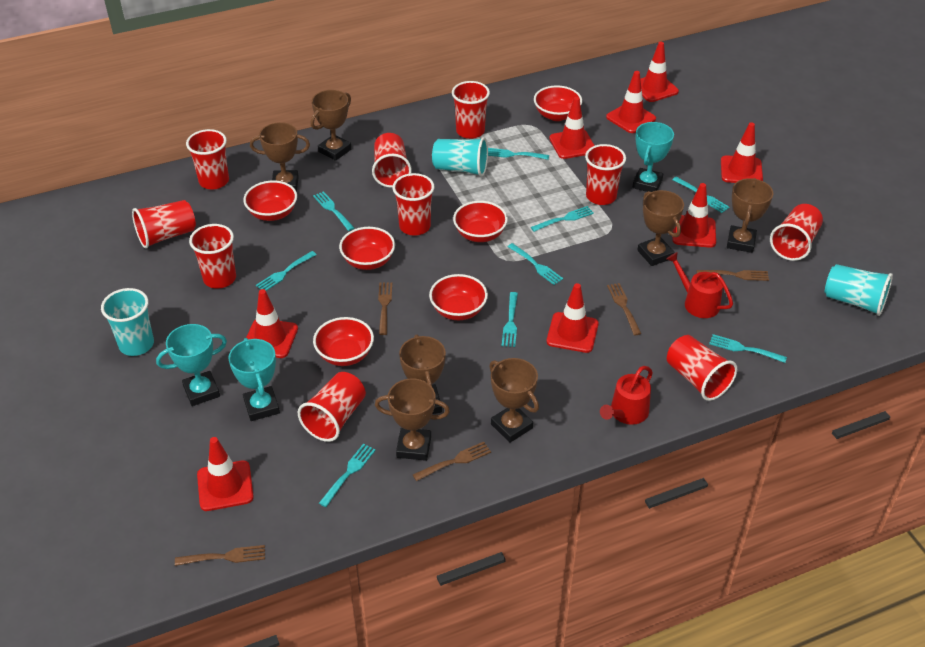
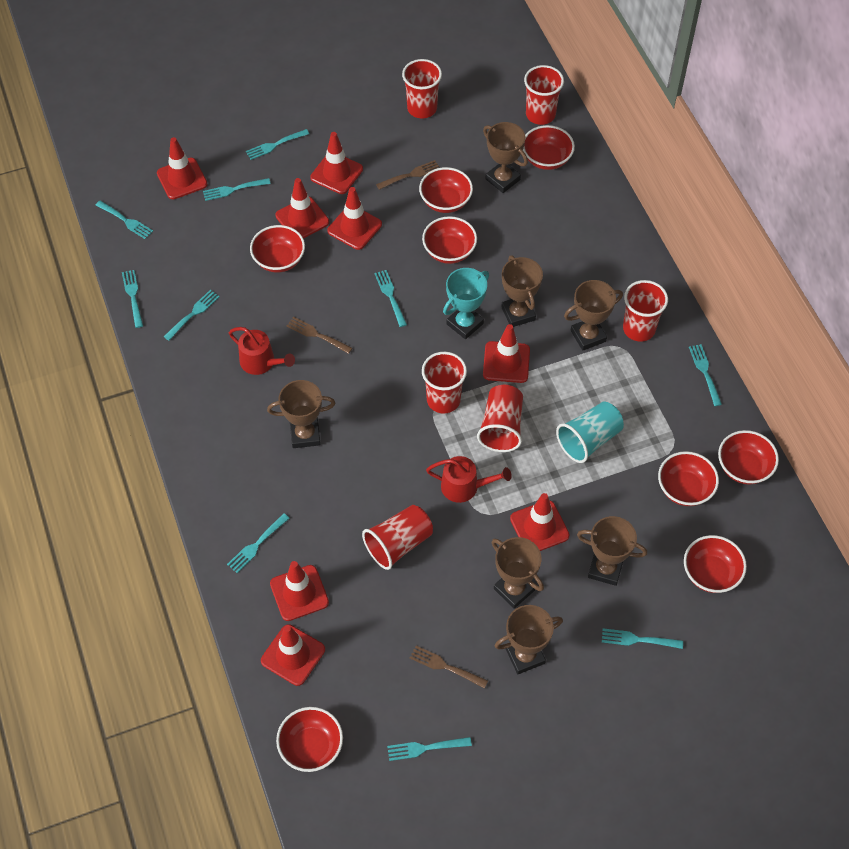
brown fork: 5 -> 3
red bowl: 6 -> 8
red cup: 10 -> 6
turquoise cup: 3 -> 1
turquoise fork: 9 -> 10
turquoise trophy: 3 -> 1

